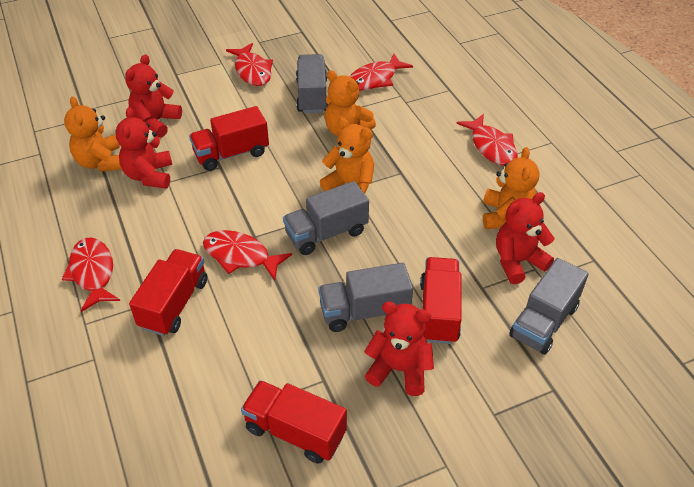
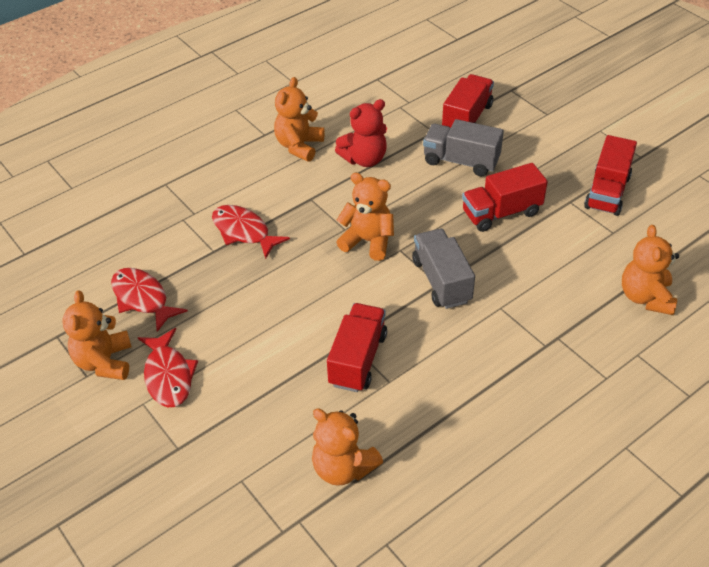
grey truck: 4 -> 2
orange teddy bear: 4 -> 5
red fish: 5 -> 3
red teddy bear: 4 -> 1

